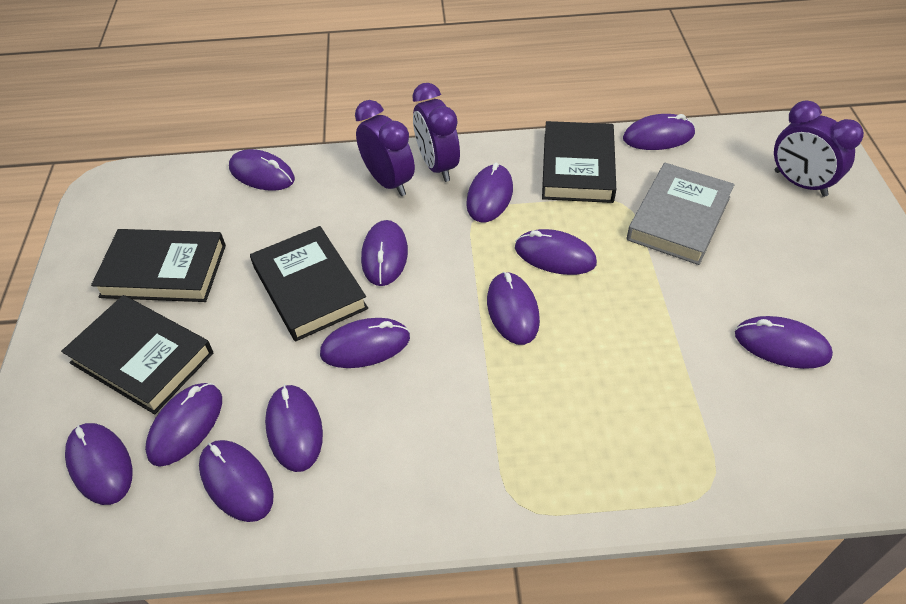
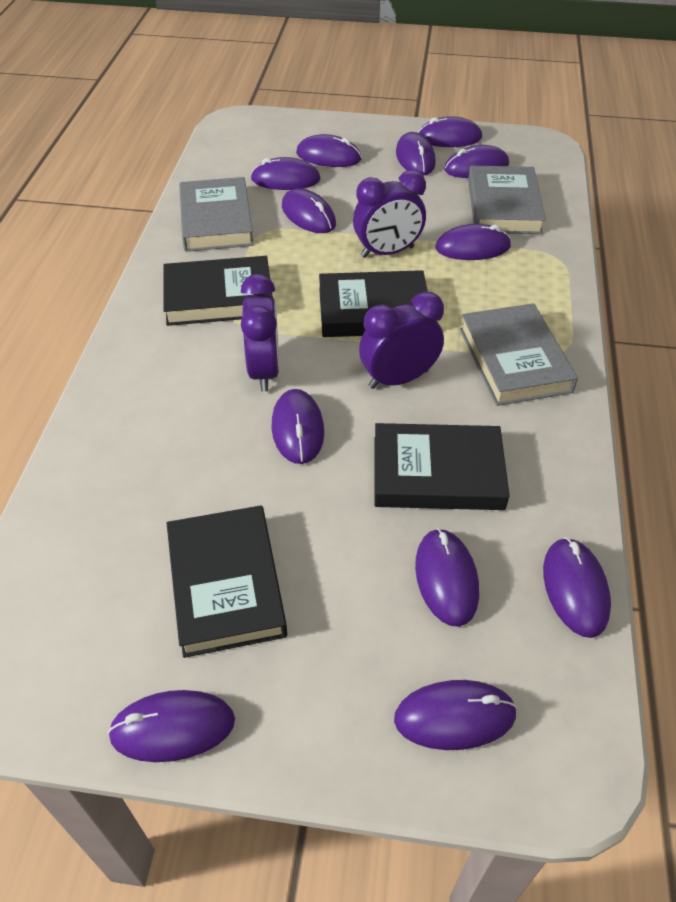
grey book: 1 -> 3

